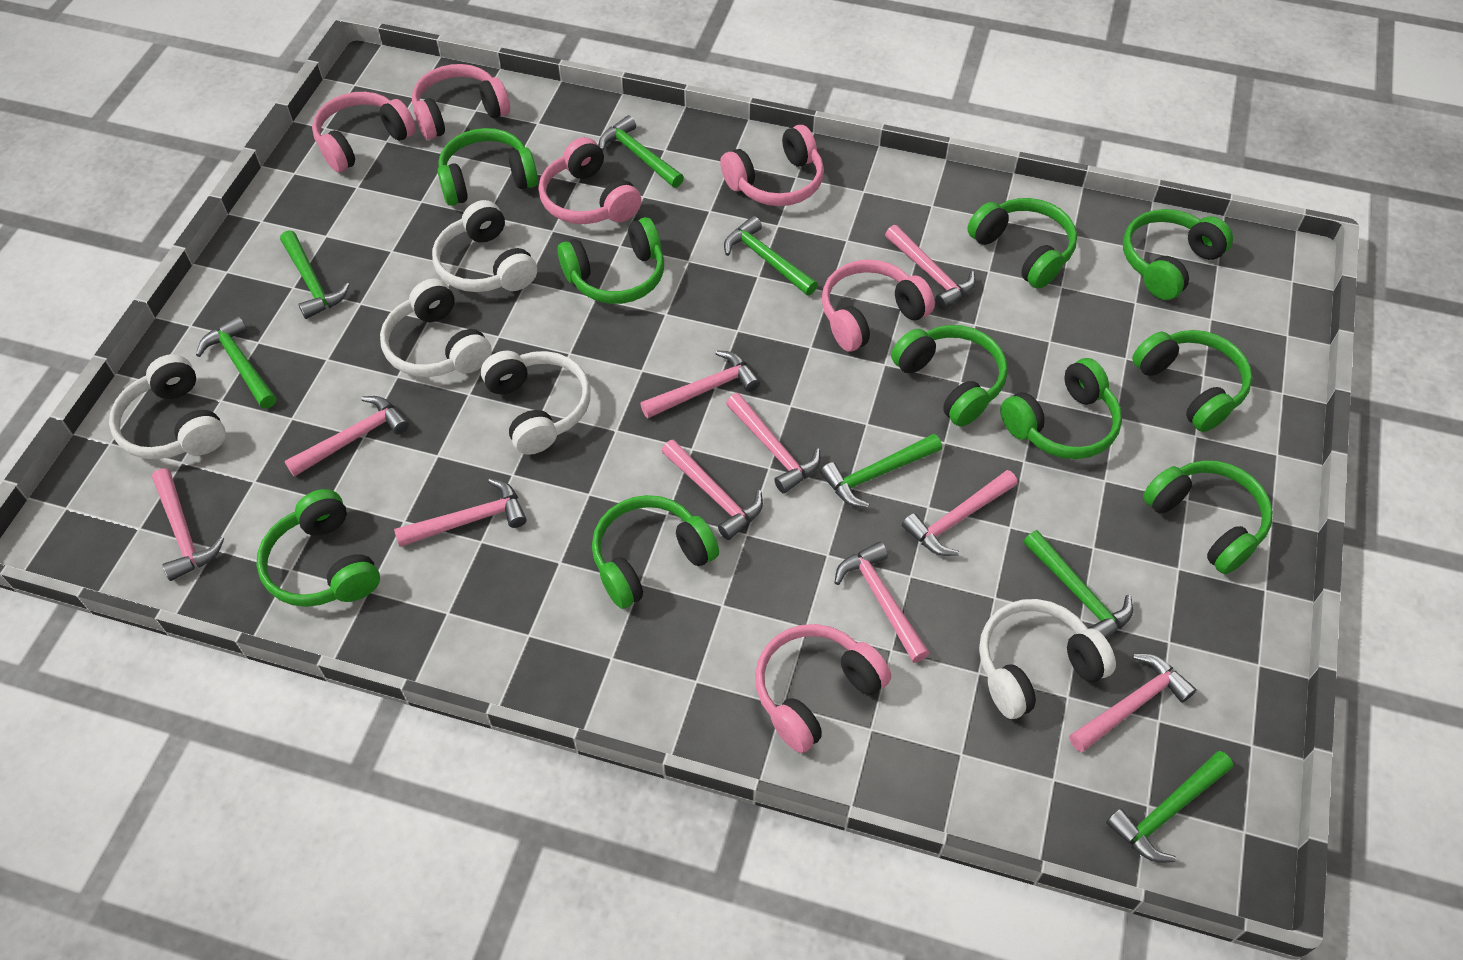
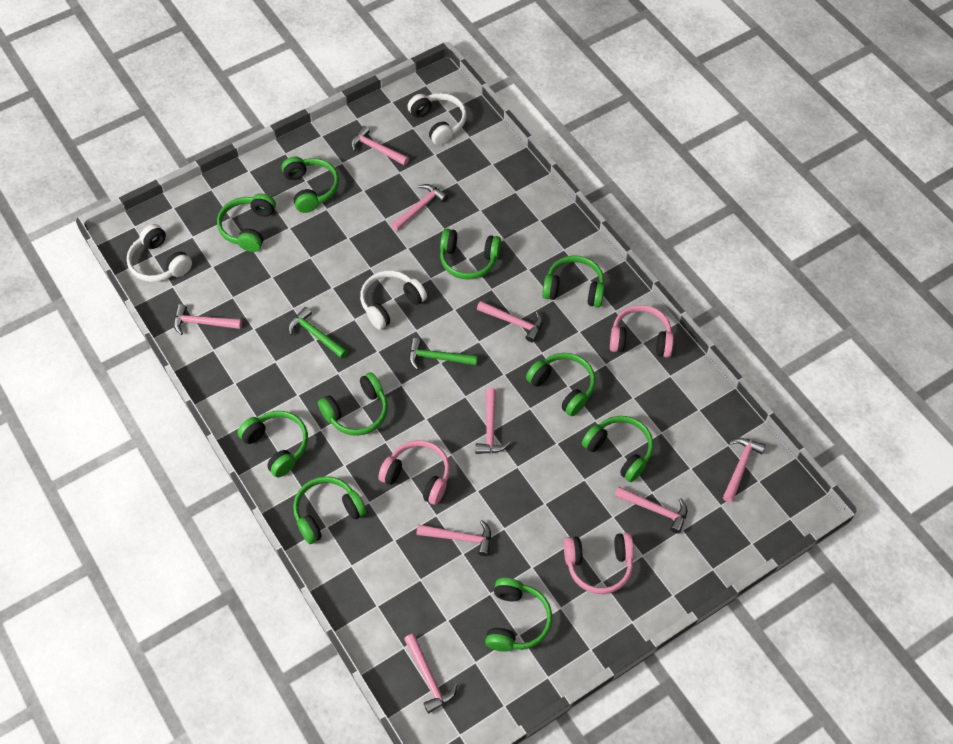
green hammer: 7 -> 2
pink hammer: 10 -> 9
pink headphones: 6 -> 3
white headphones: 5 -> 3

